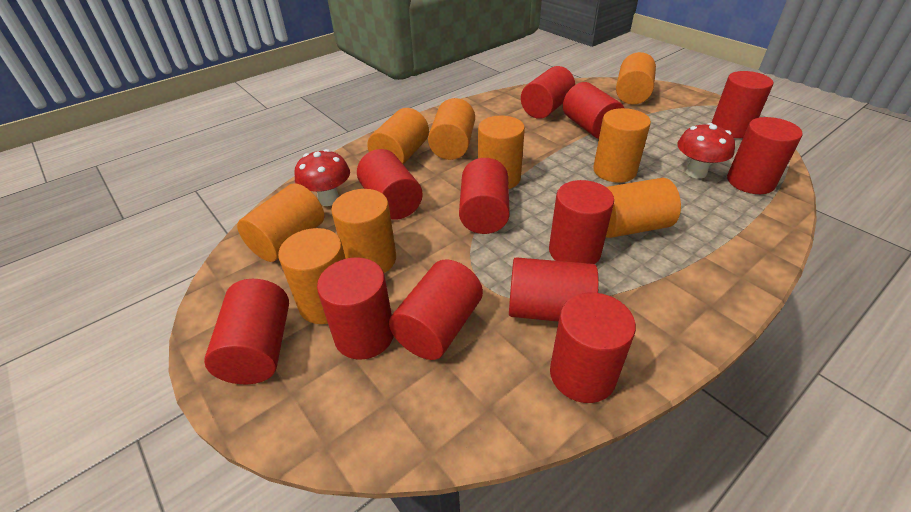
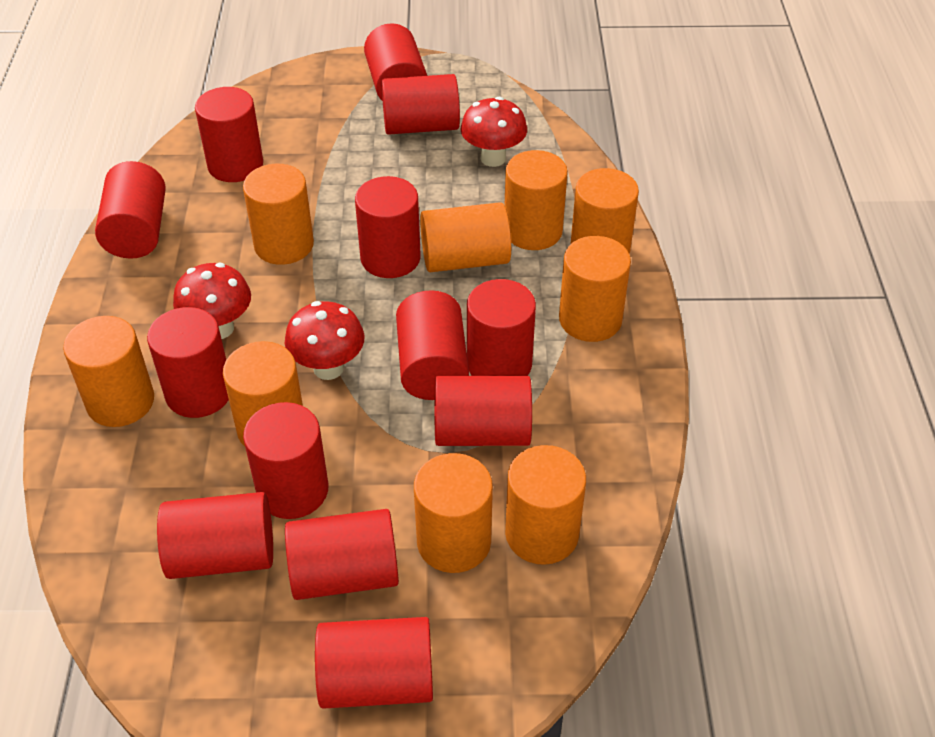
red cylinder: 12 -> 13
red mushroom: 2 -> 3

